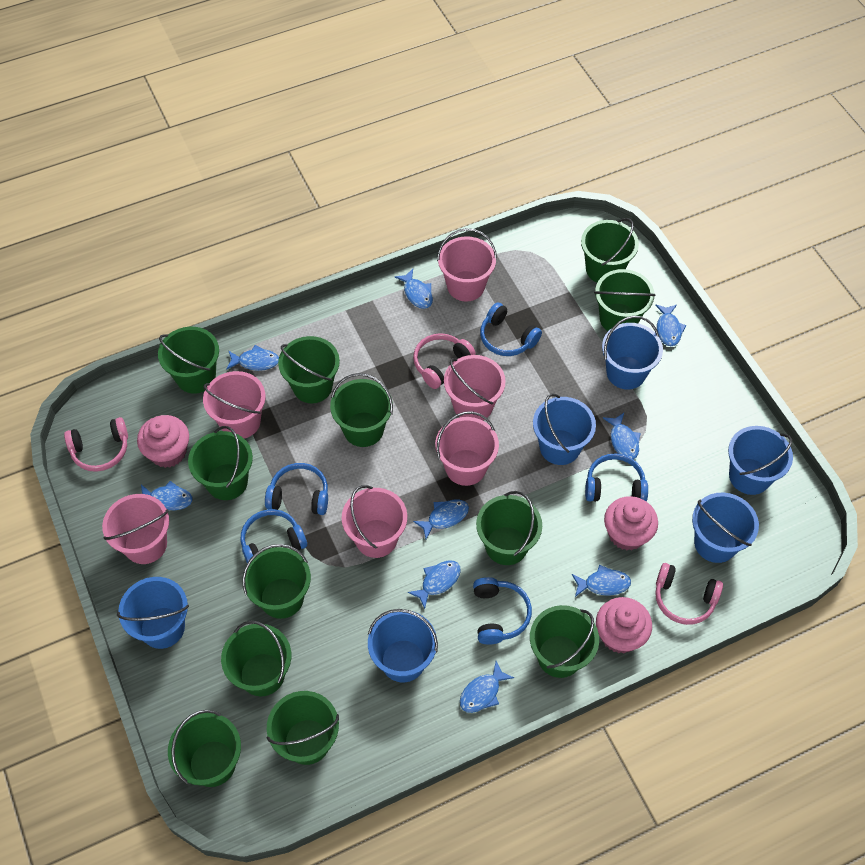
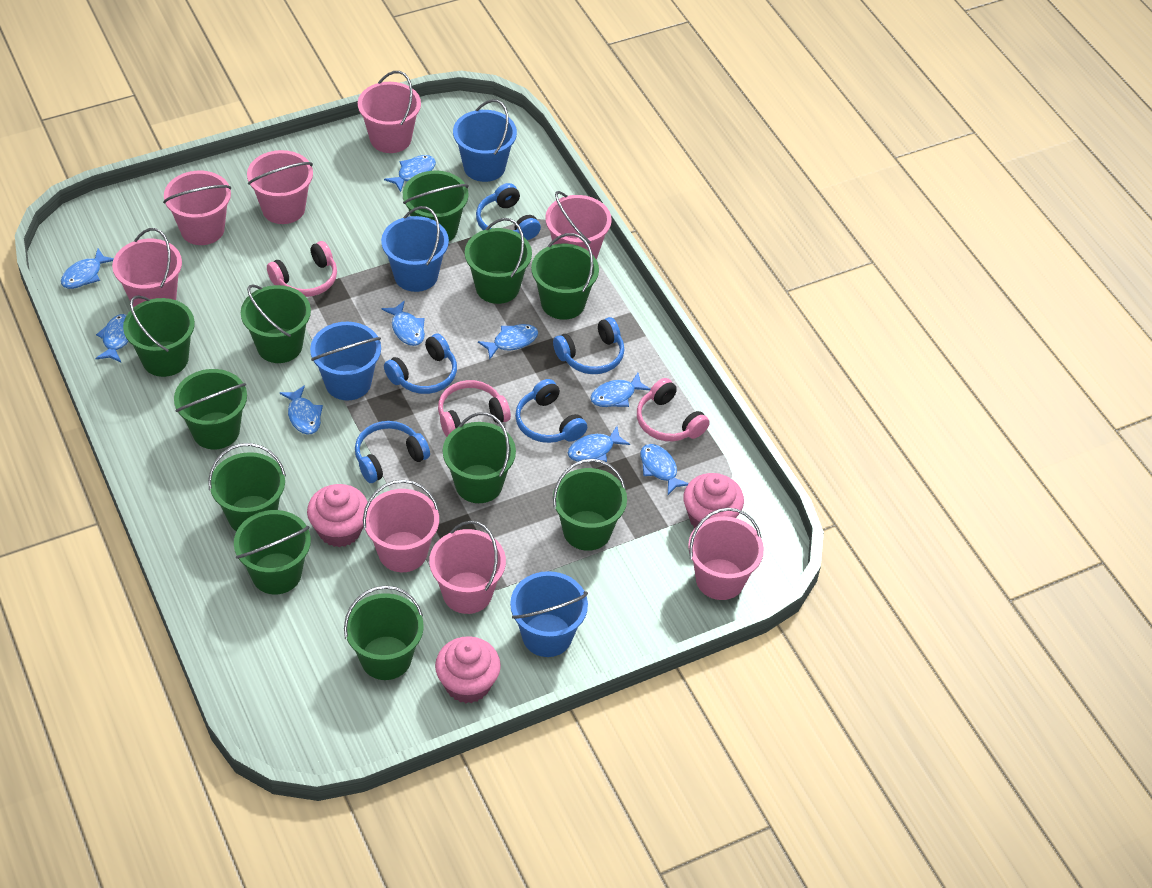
blue bucket: 6 -> 4
green bucket: 12 -> 11
pink bucket: 6 -> 8

